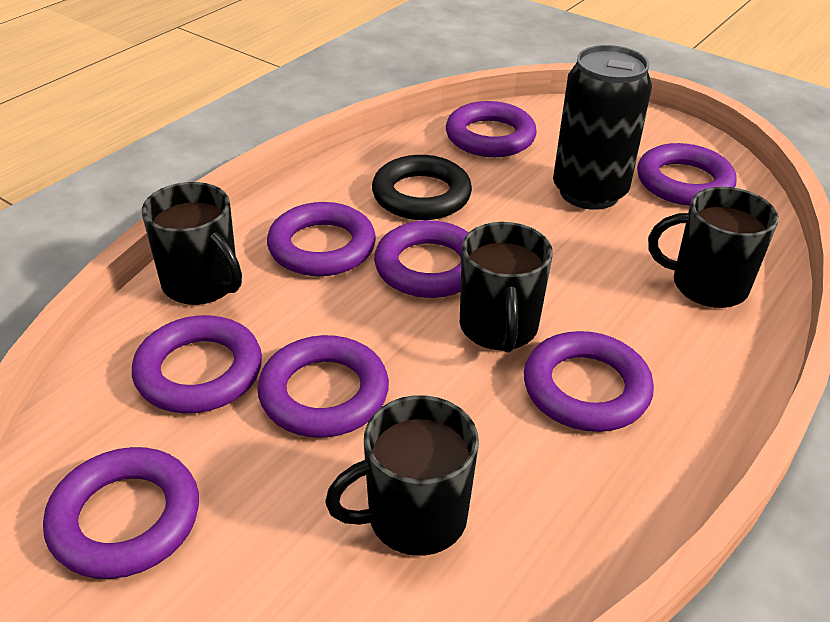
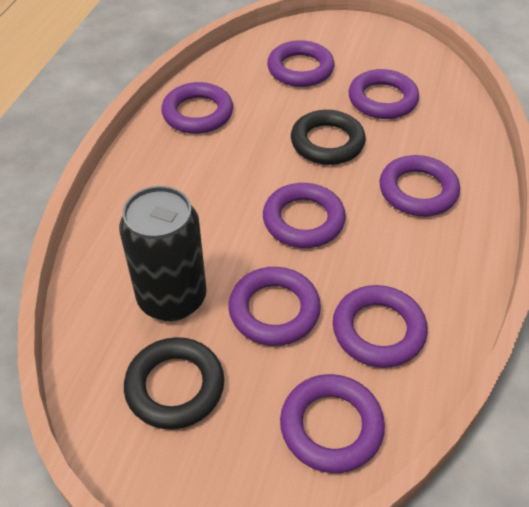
black mug: 4 -> 0
black ring: 1 -> 2

